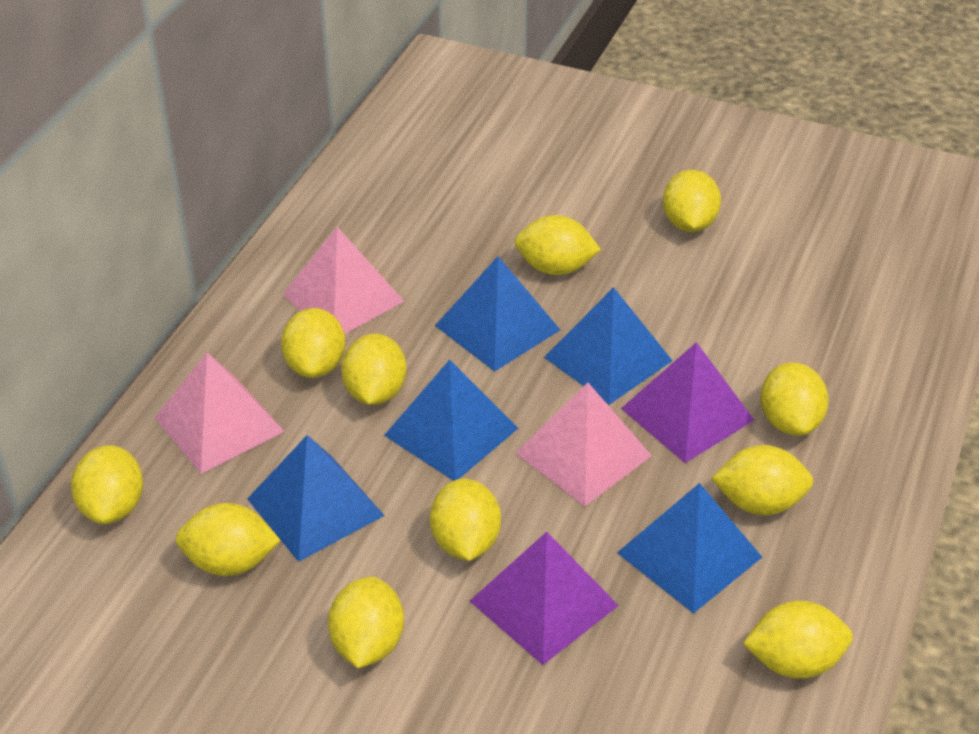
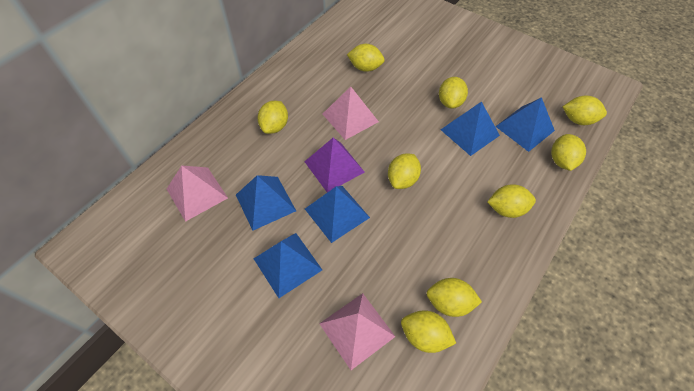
purple pyramid: 2 -> 1
yellow lemon: 11 -> 9

